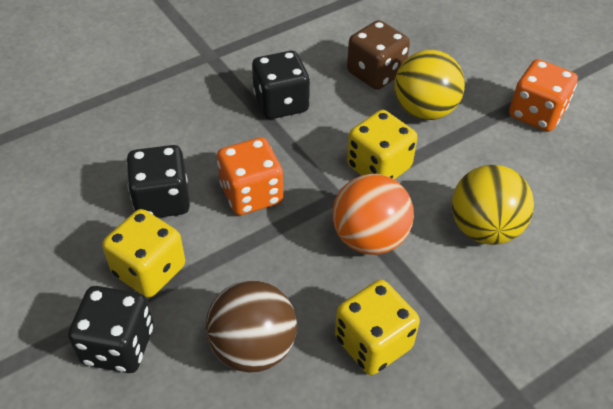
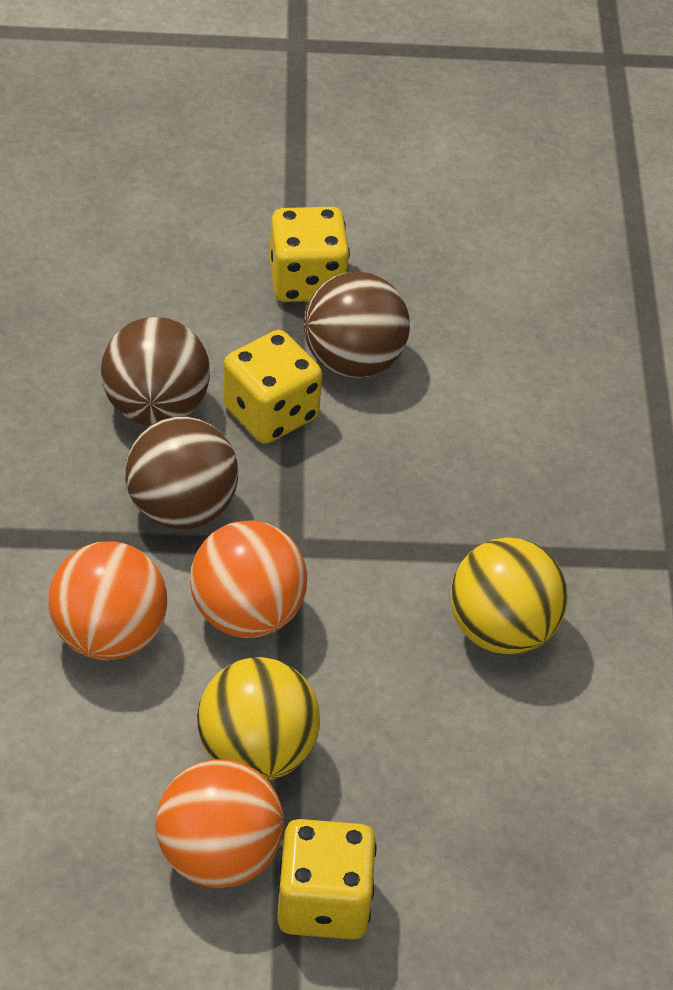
black dice: 3 -> 0
brown ball: 1 -> 3
brown dice: 1 -> 0
orange ball: 1 -> 3
orange dice: 2 -> 0

